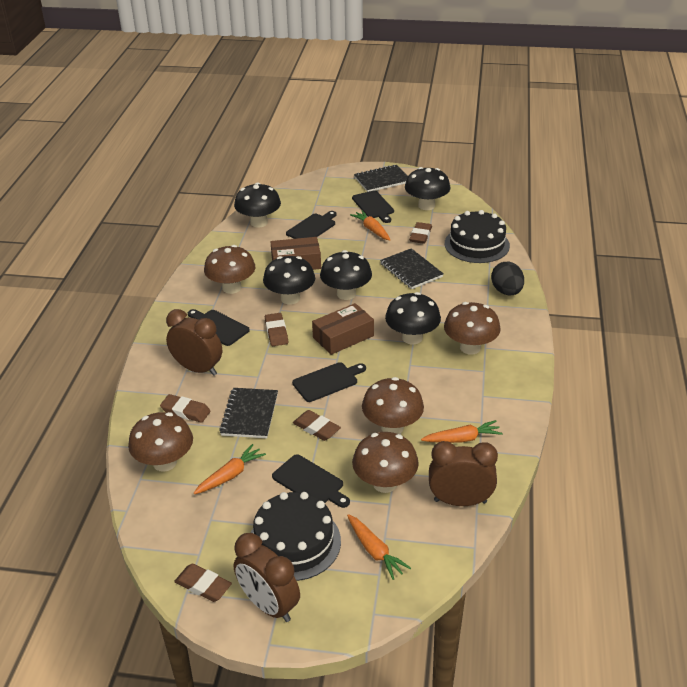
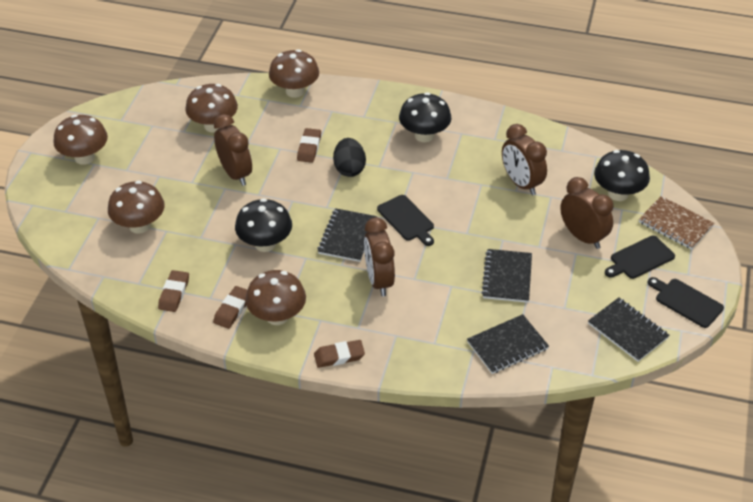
black cake: 2 -> 0
black cutting board: 5 -> 3
black mushroom: 5 -> 3
black notebook: 3 -> 4
brown box: 2 -> 0
brown clock: 3 -> 4
brown eraser: 5 -> 4
brown notebook: 0 -> 1
orange carrot: 4 -> 0

